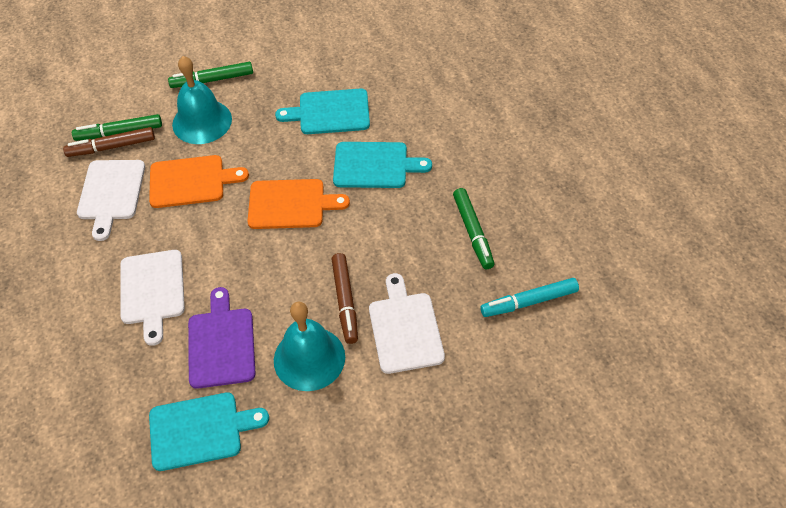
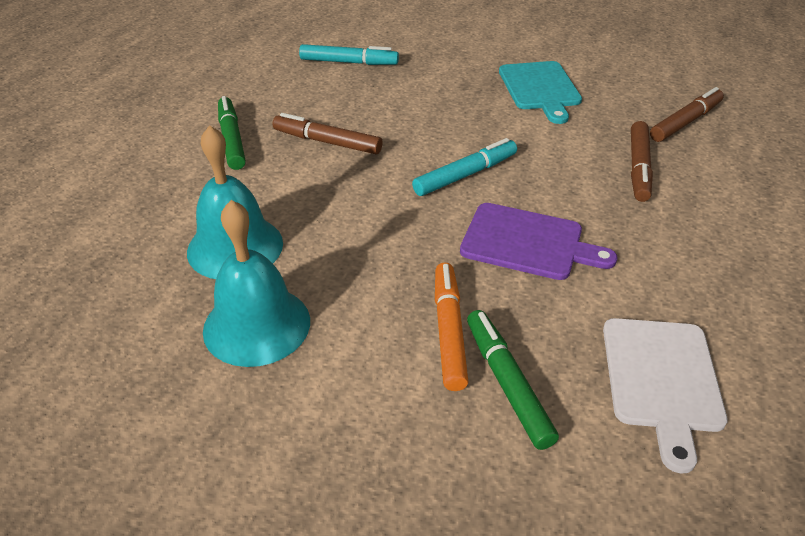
brown marker: 2 -> 3
green marker: 3 -> 2
orange cutting board: 2 -> 0
orange marker: 0 -> 1
turquoise cutting board: 3 -> 1
turquoise marker: 1 -> 2
white cutting board: 3 -> 1

